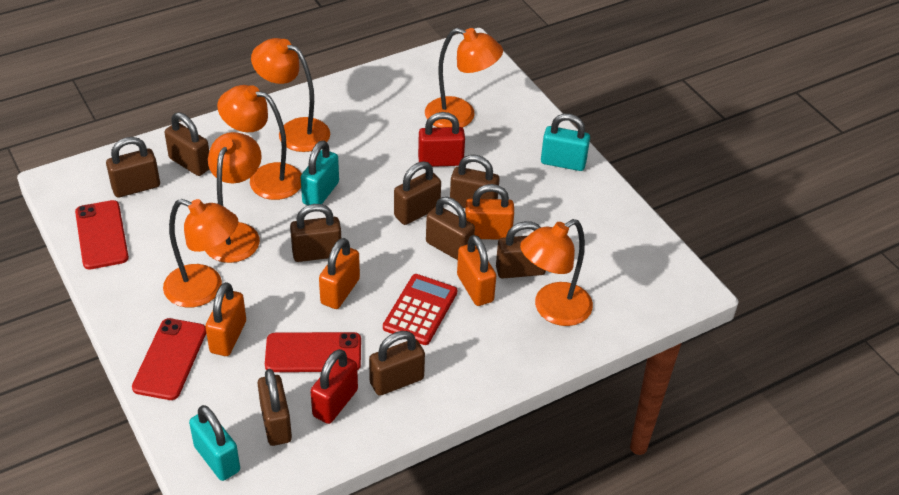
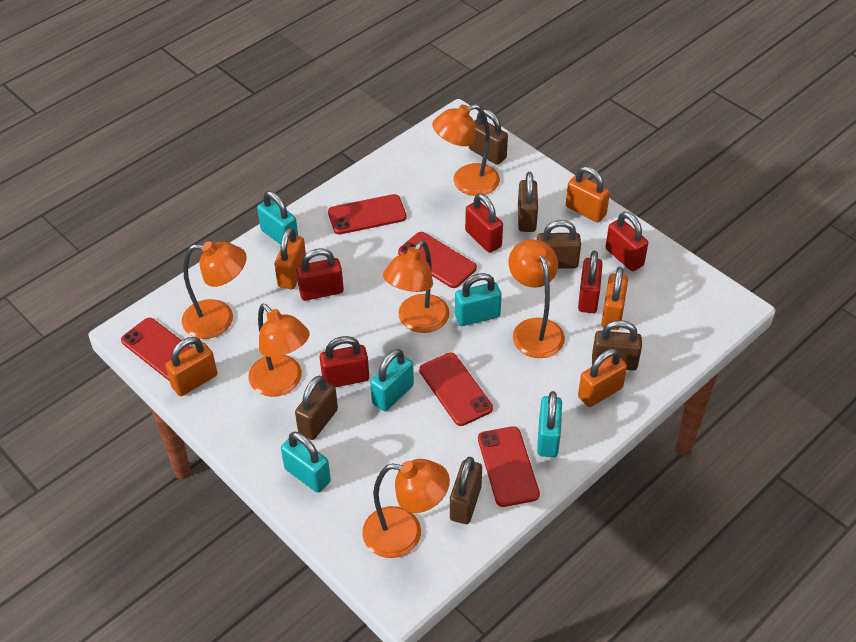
brown padlock: 9 -> 6
orange padlock: 4 -> 5
red calculator: 1 -> 0
red padlock: 2 -> 5
red phone: 3 -> 5
turquoise padlock: 3 -> 5

